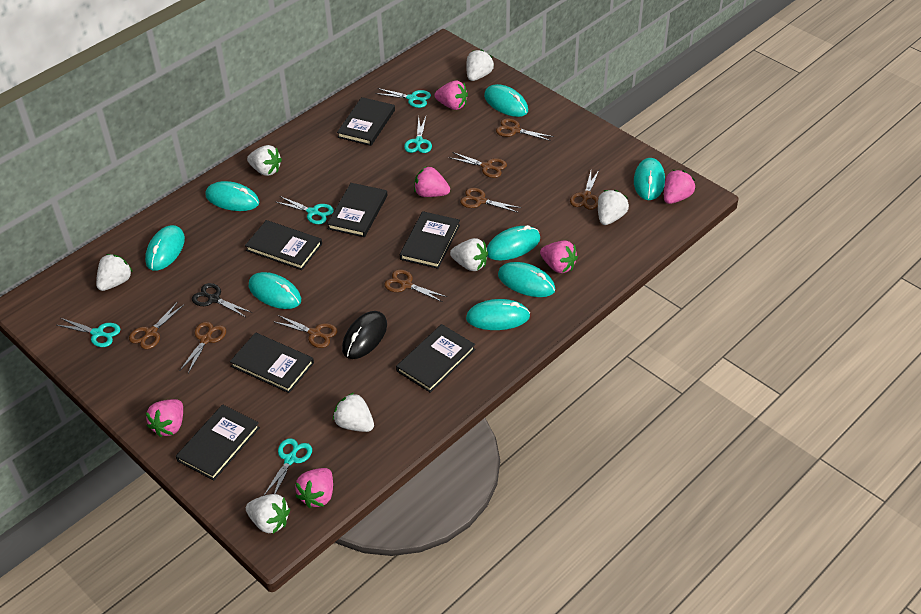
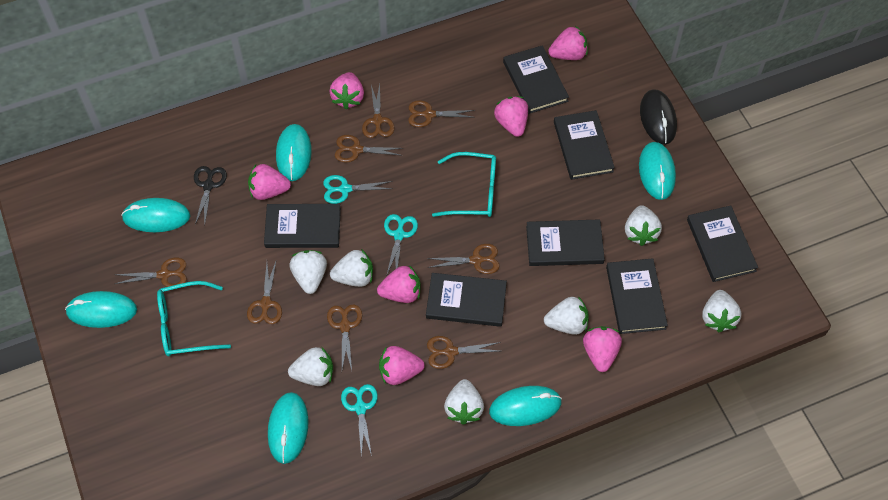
pink strawberry: 6 -> 7
turquoise glasses: 0 -> 2
turquoise mouse: 8 -> 6
turquoise scissors: 5 -> 3

